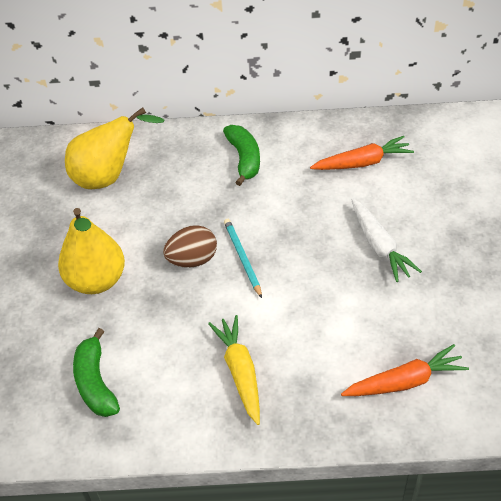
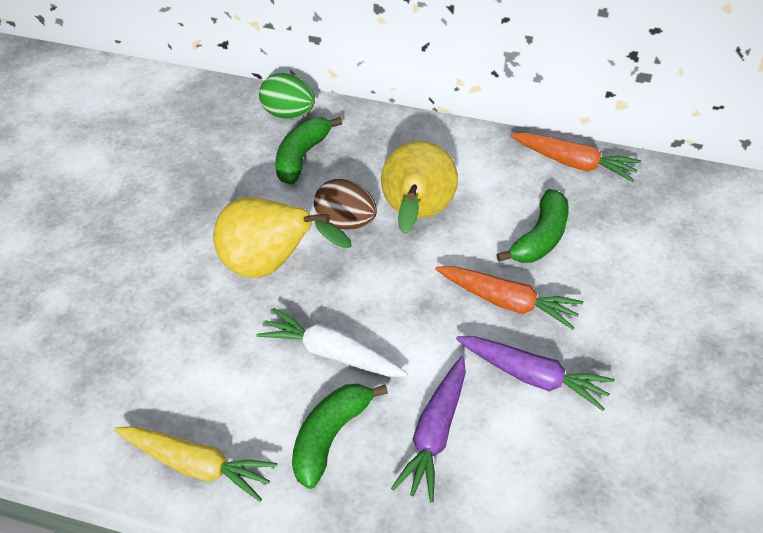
green banana: 2 -> 3
green egg: 0 -> 1
purple carrot: 0 -> 2
turquoise pencil: 1 -> 0

